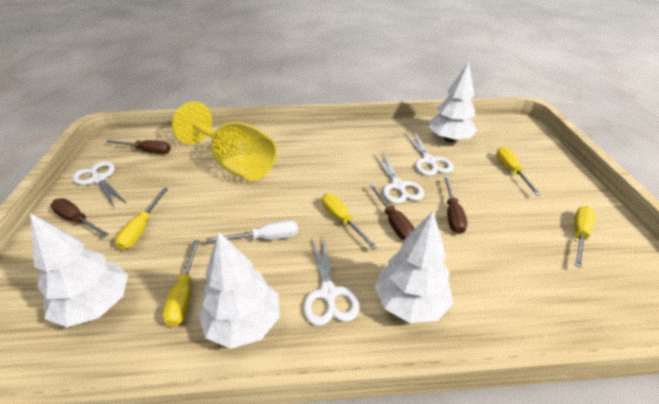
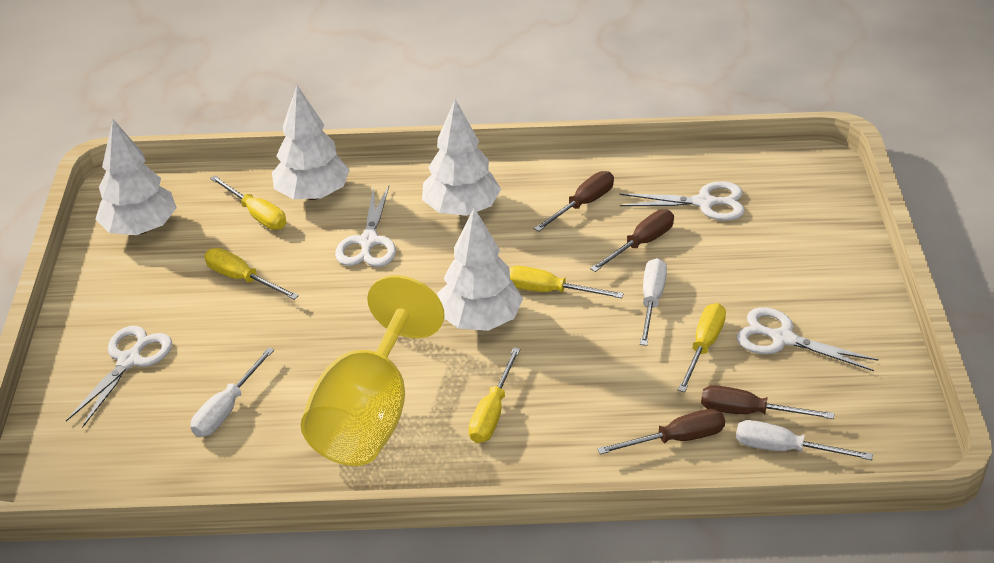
white screwdriver: 1 -> 3

